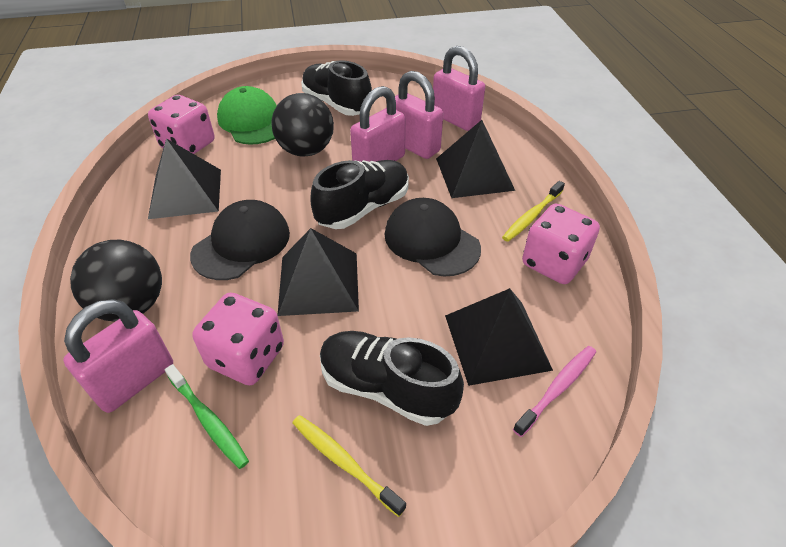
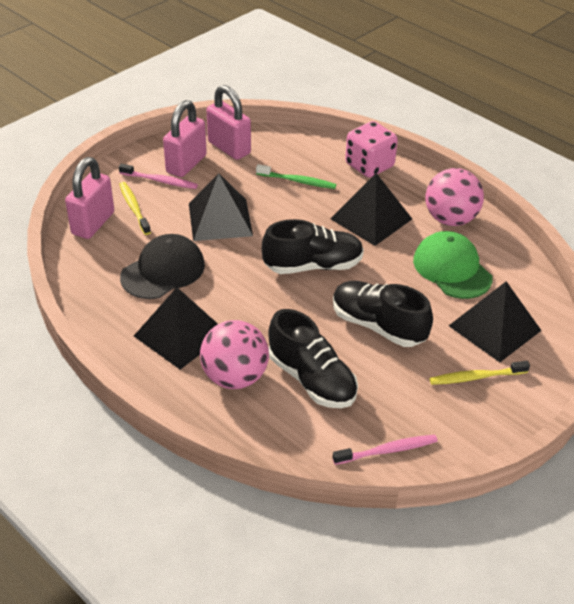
black ball: 2 -> 0
black cap: 2 -> 1
pink ball: 0 -> 2
pink dice: 3 -> 1
pink padlock: 4 -> 3
pink toothbrush: 1 -> 2

